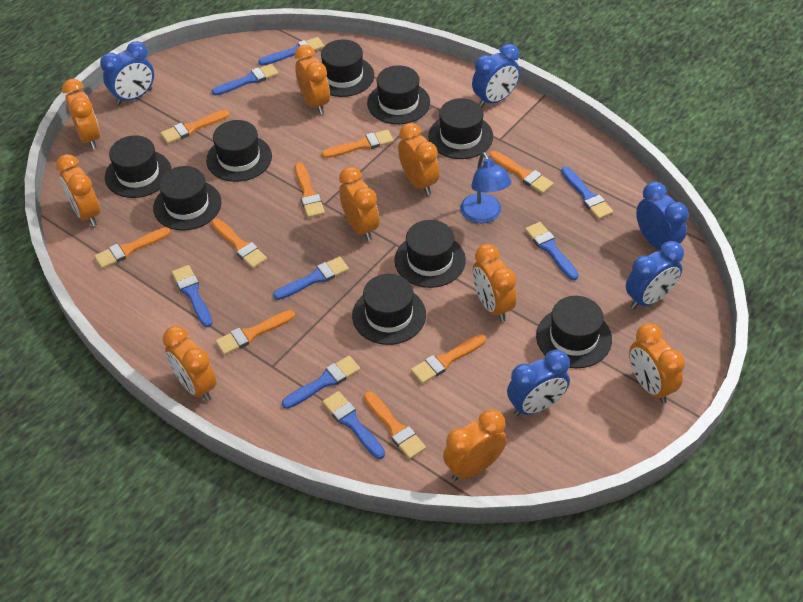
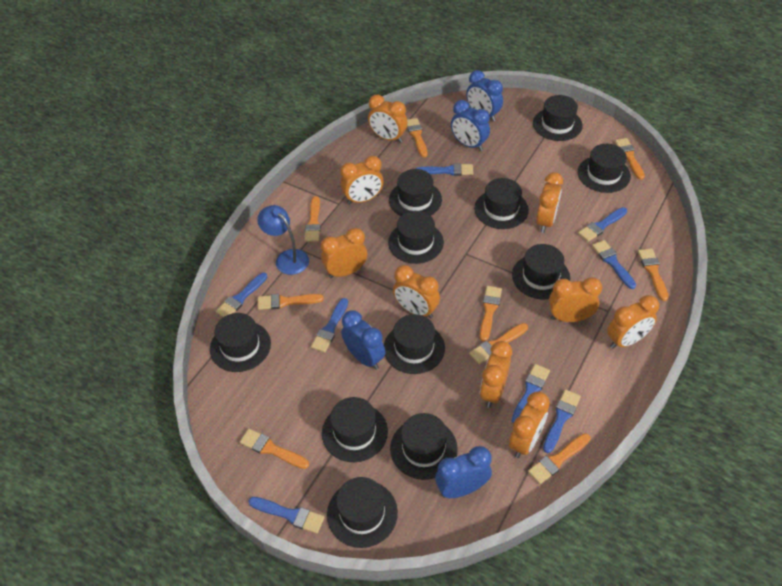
black hat: 9 -> 11
blue clock: 5 -> 4

